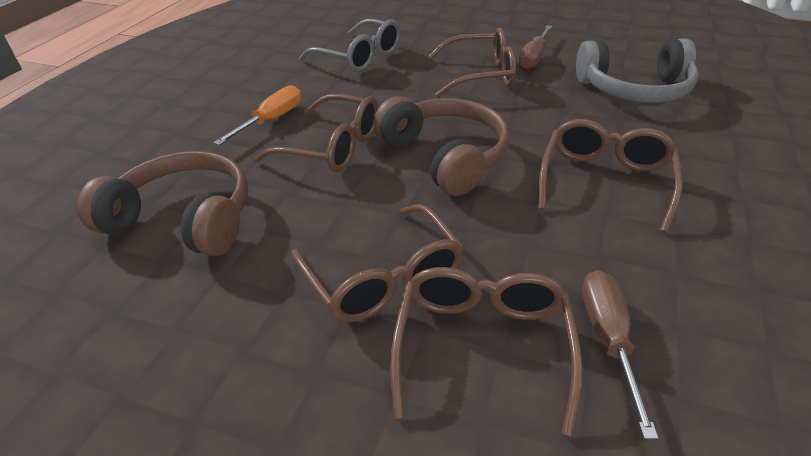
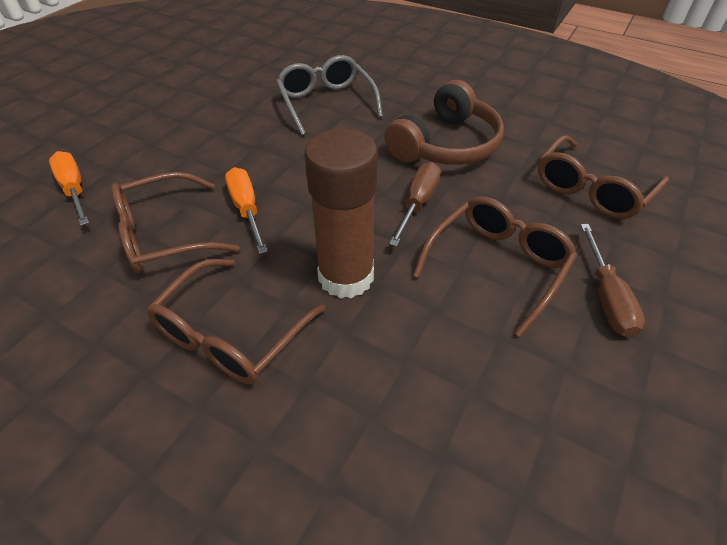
brown glasses: 5 -> 4
brown glue stick: 0 -> 1
brown headphones: 2 -> 1
grey headphones: 1 -> 0
orange screwdriver: 1 -> 2

